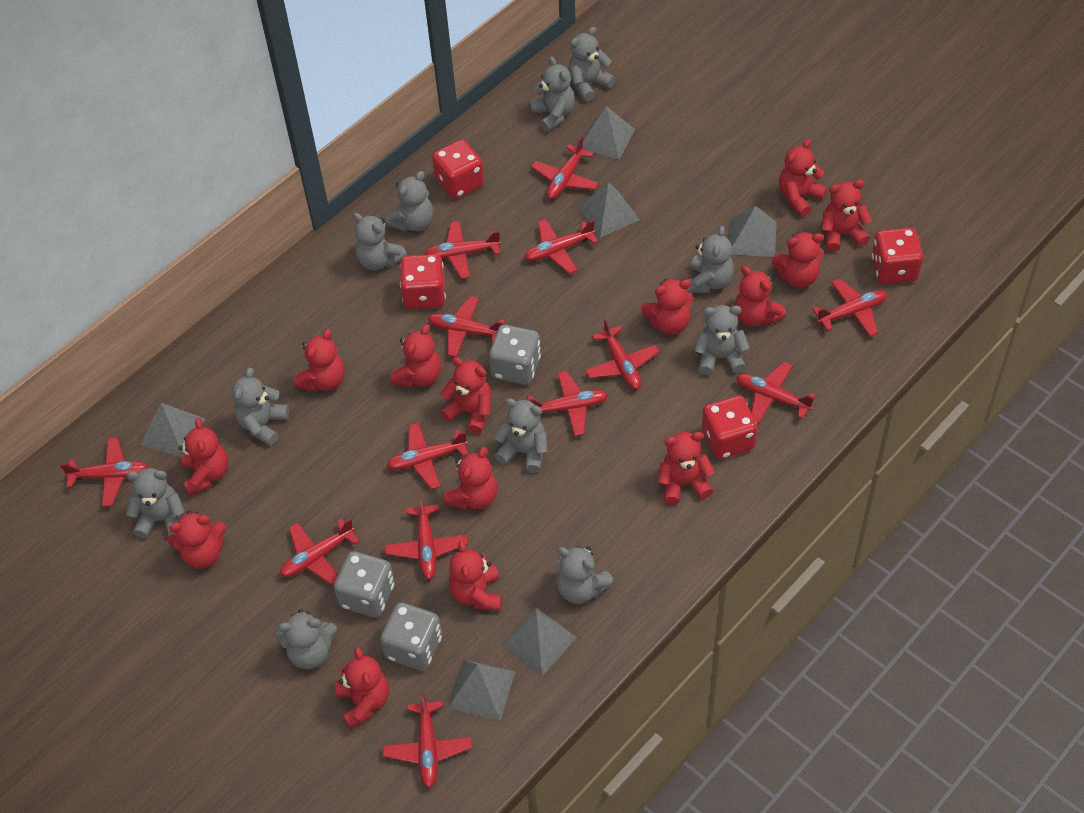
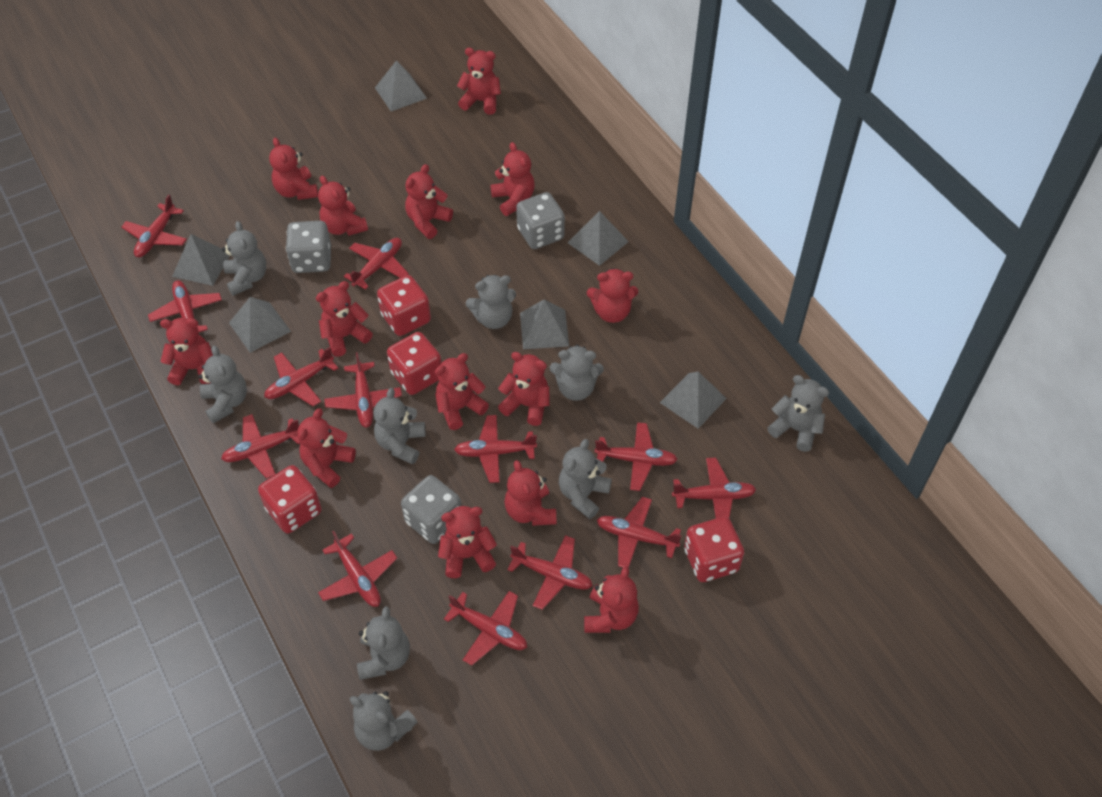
grey teddy bear: 11 -> 9

